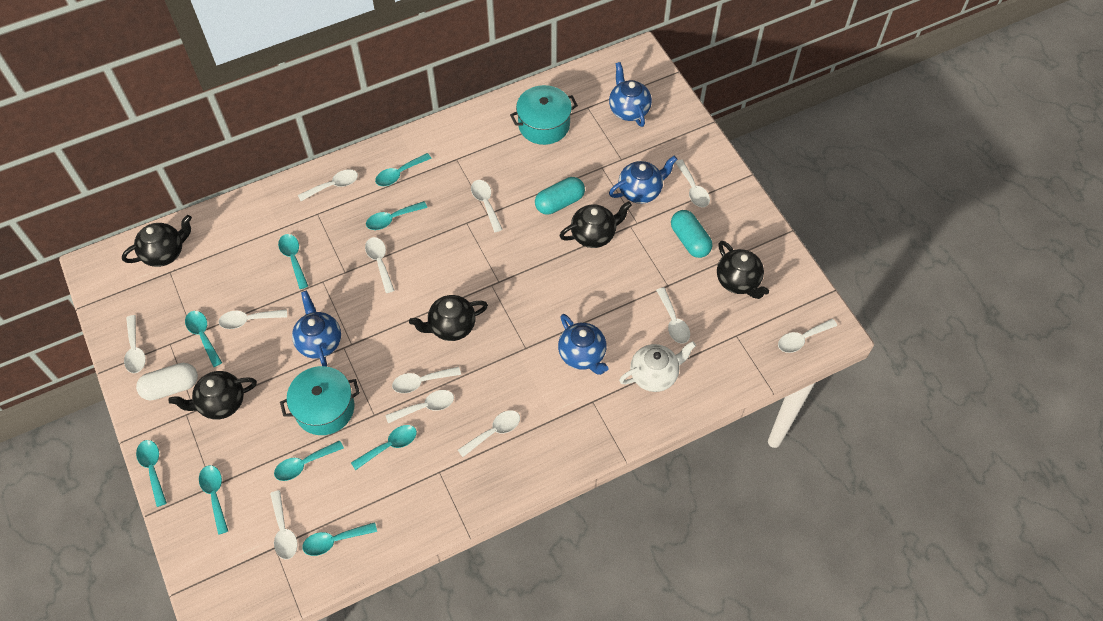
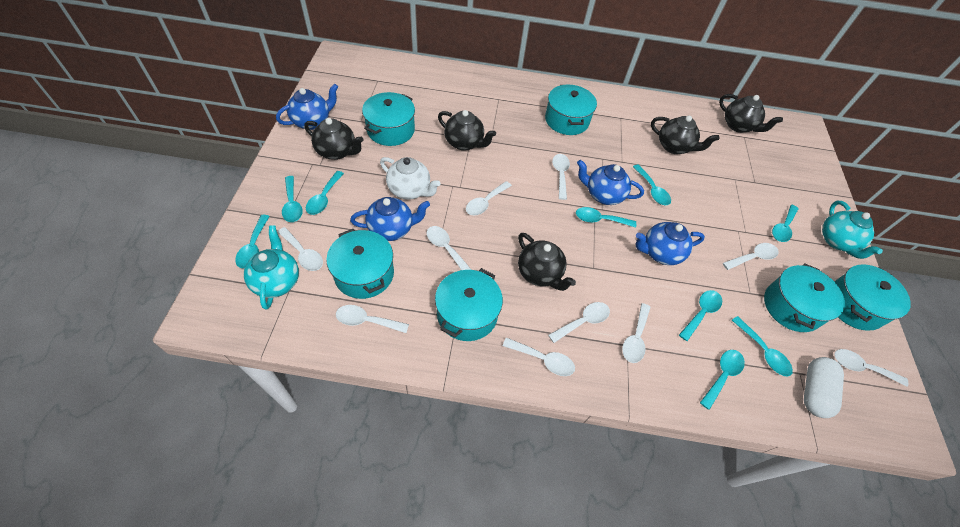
turquoise capsule: 2 -> 0
turquoise pot: 2 -> 6
turquoise teapot: 0 -> 2
white spoon: 12 -> 10

